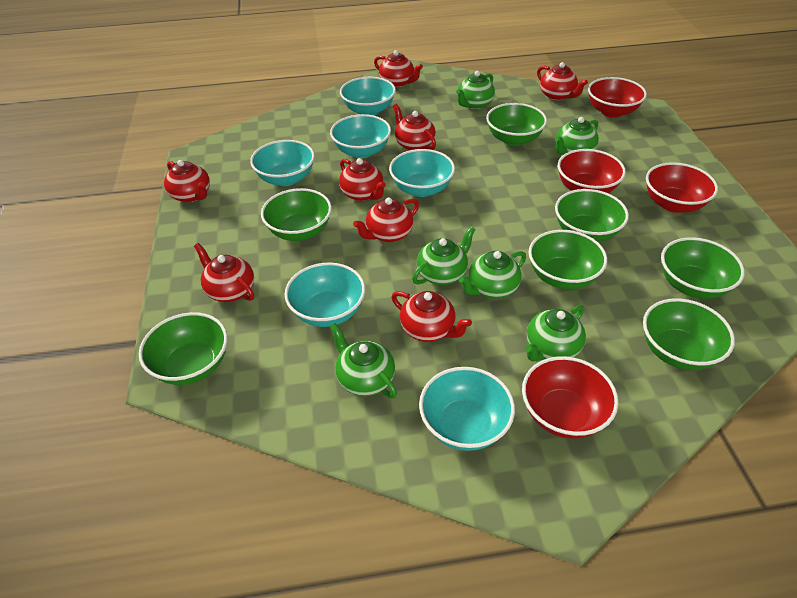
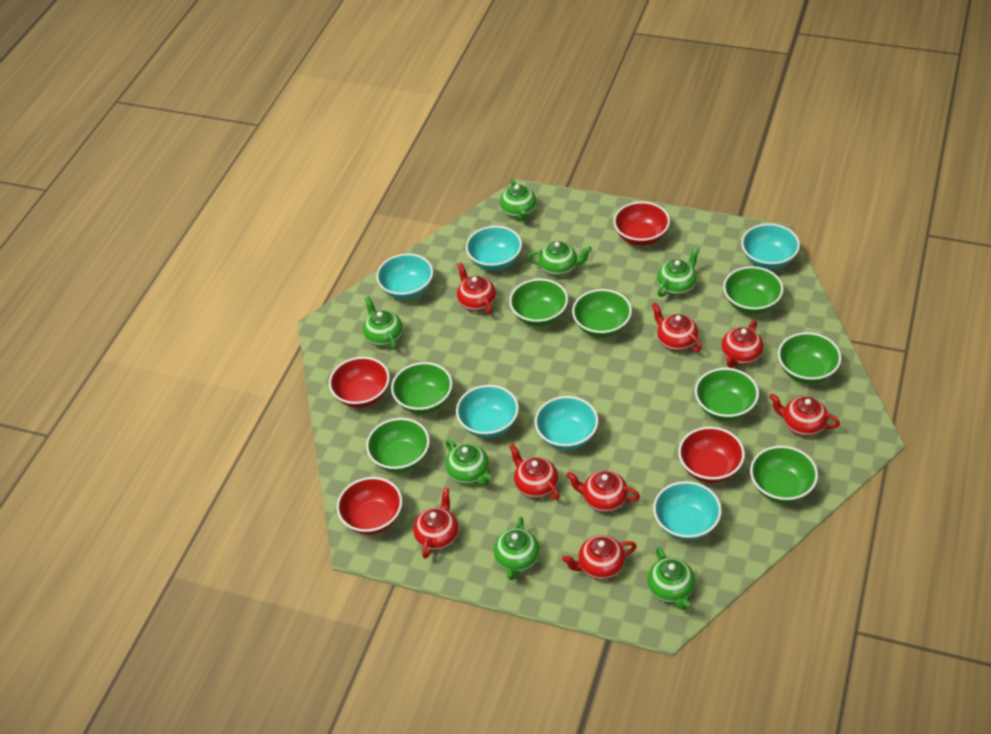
green bowl: 7 -> 8
green teapot: 6 -> 7

